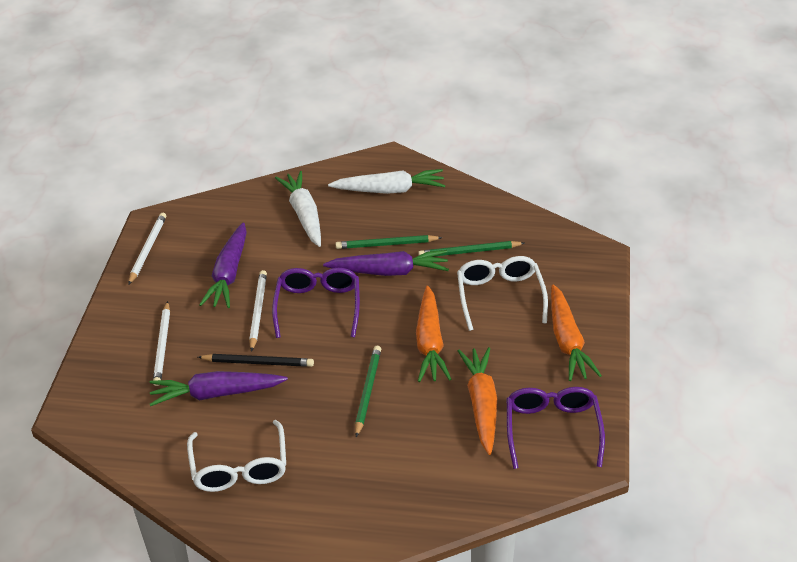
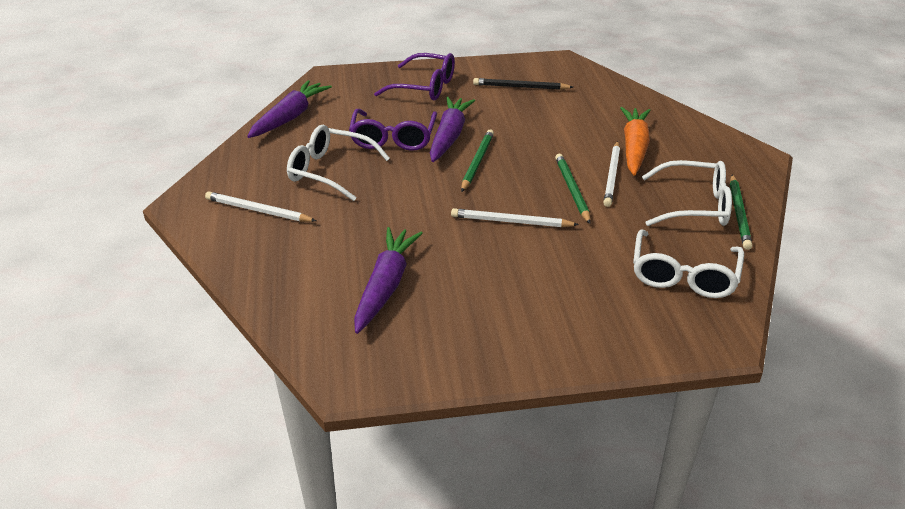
orange carrot: 3 -> 1
white carrot: 2 -> 0
white glasses: 2 -> 3

